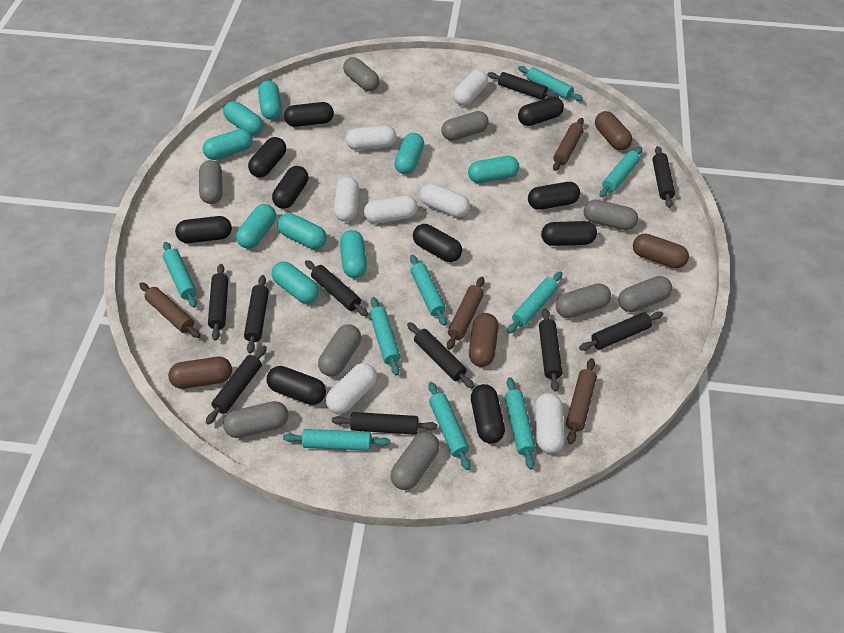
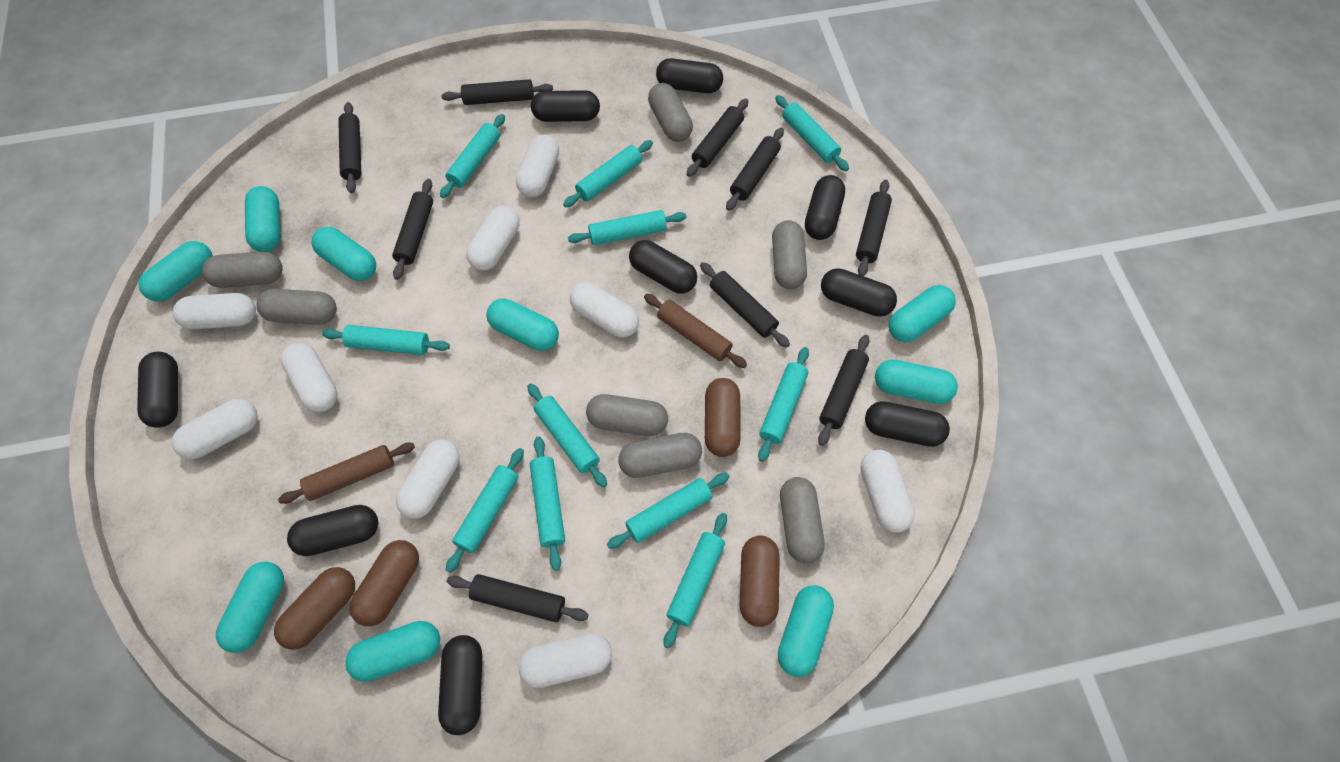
black capsule: 10 -> 9
black rolling pin: 10 -> 9
brown rolling pin: 4 -> 2
grey capsule: 9 -> 7
turquoise rolling pin: 9 -> 11
white capsule: 7 -> 9

